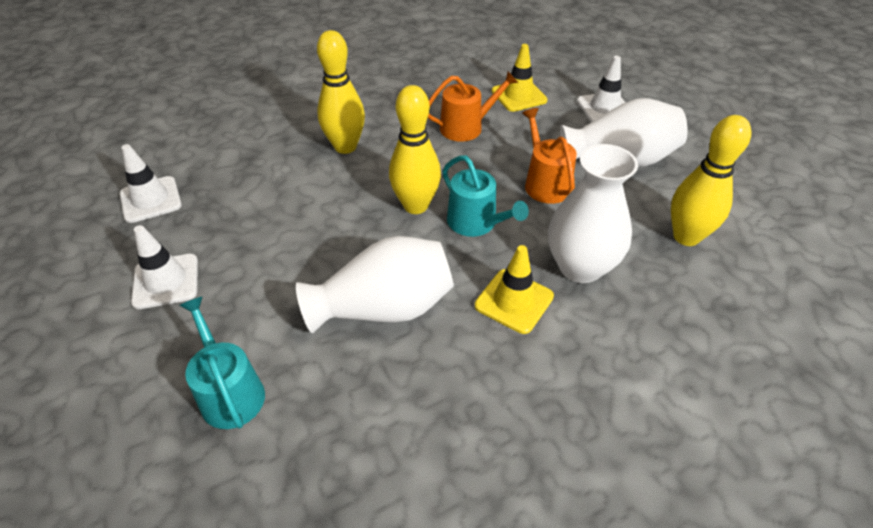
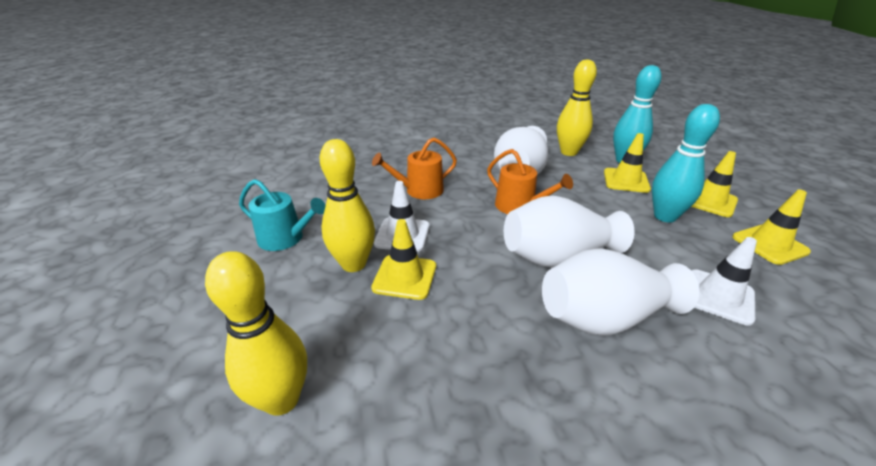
turquoise bowling pin: 0 -> 2
turquoise watering can: 2 -> 1
white traffic cone: 3 -> 2
yellow traffic cone: 2 -> 4

